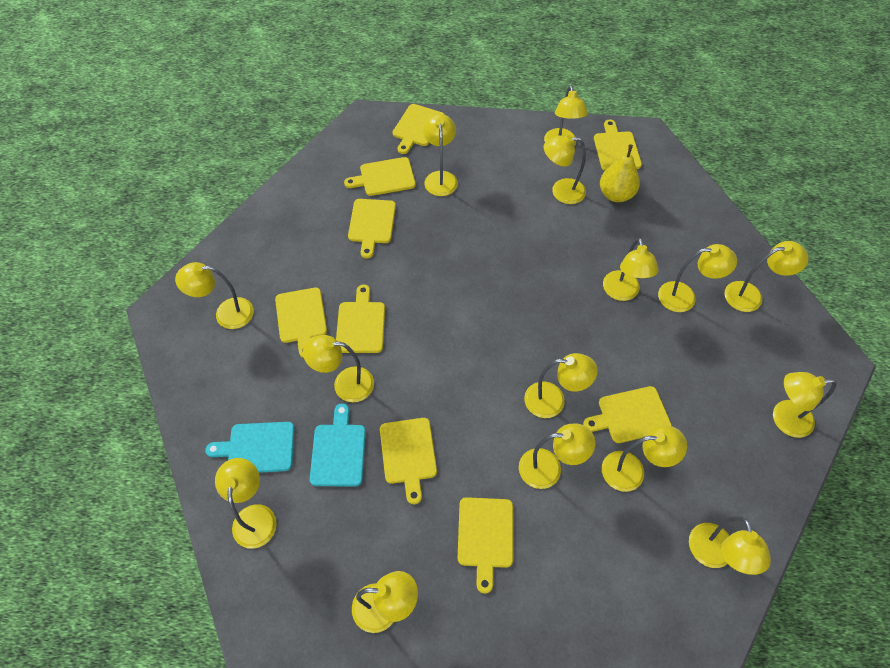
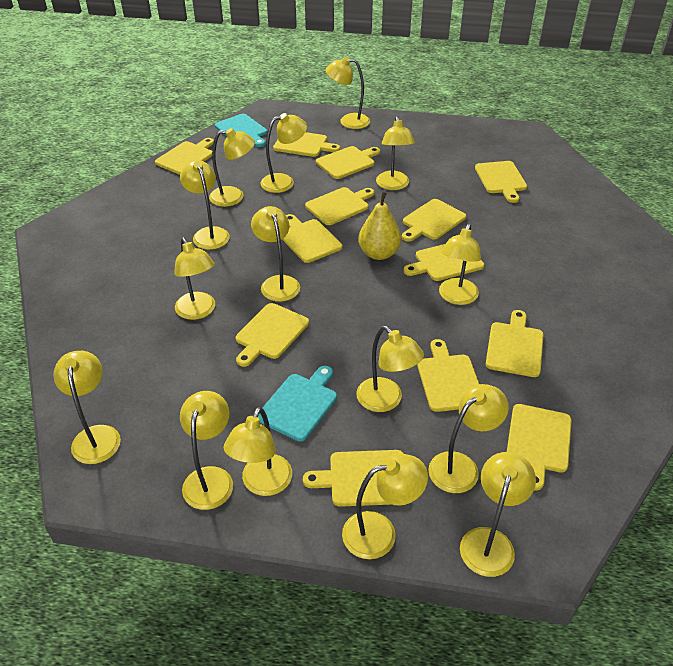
yellow cutting board: 9 -> 13

